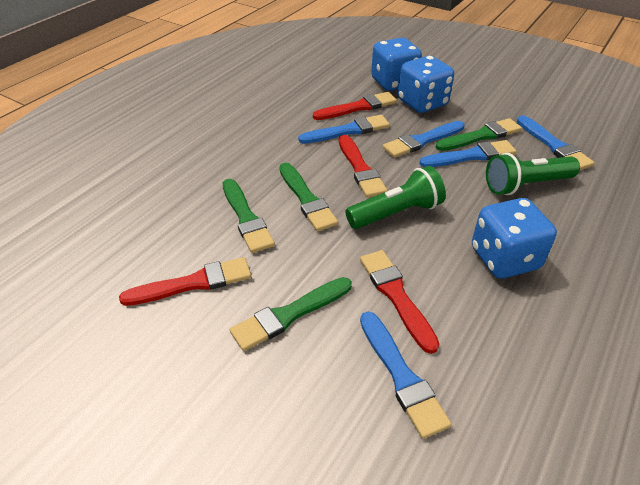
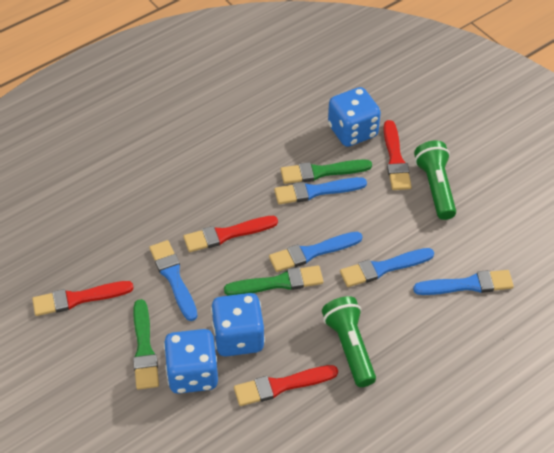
green brush: 4 -> 3

